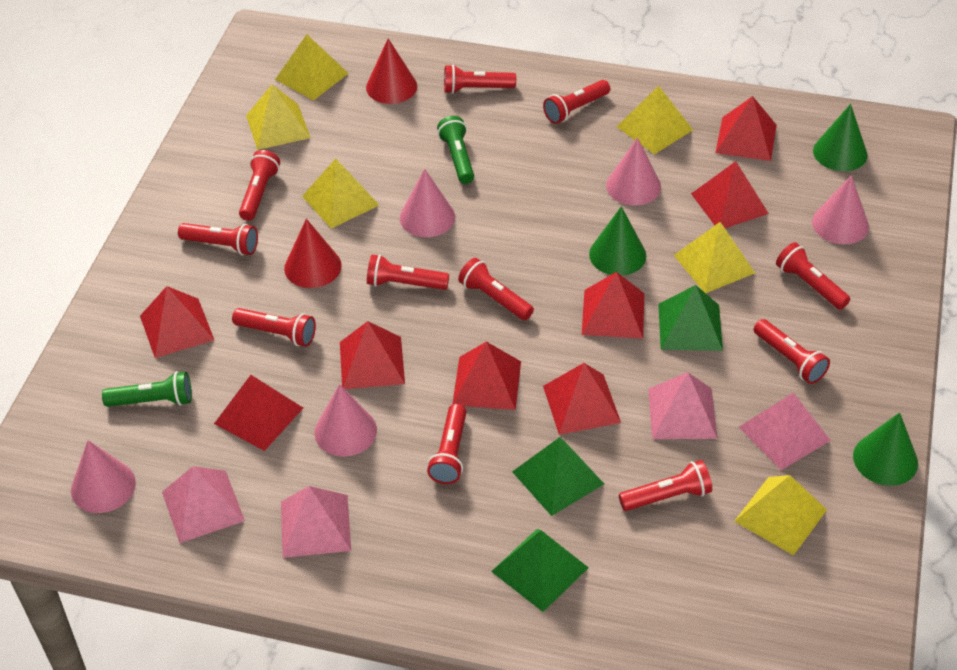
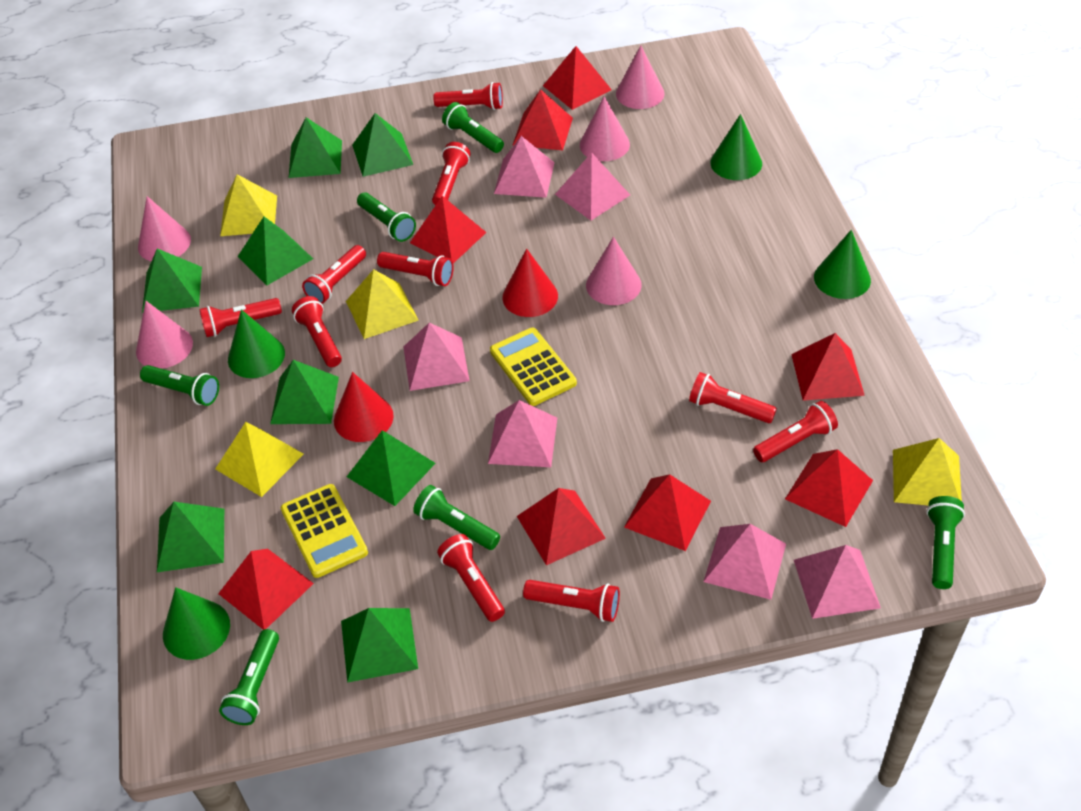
green cone: 3 -> 4
green flashlight: 2 -> 6
green pyramid: 3 -> 8
pink pyramid: 4 -> 6
red flashlight: 11 -> 10
yellow calculator: 0 -> 2
yellow pyramid: 6 -> 4

